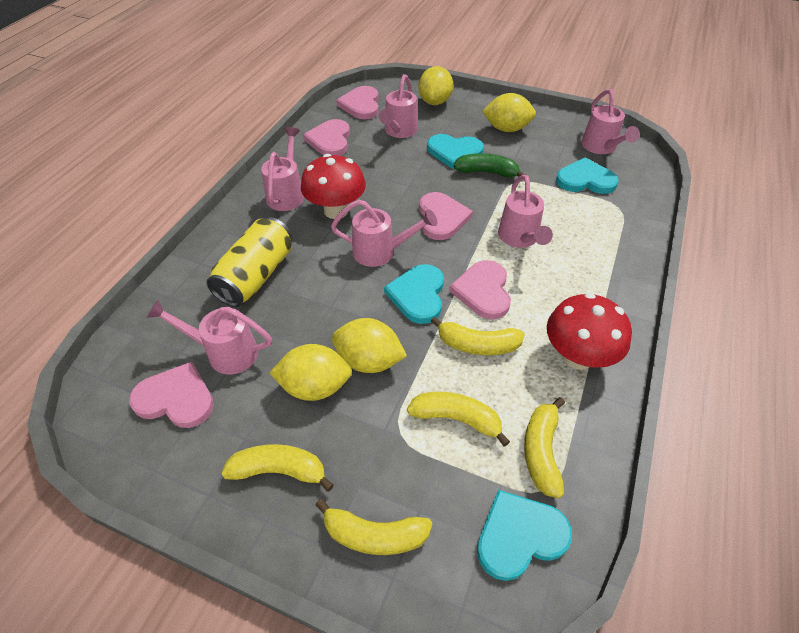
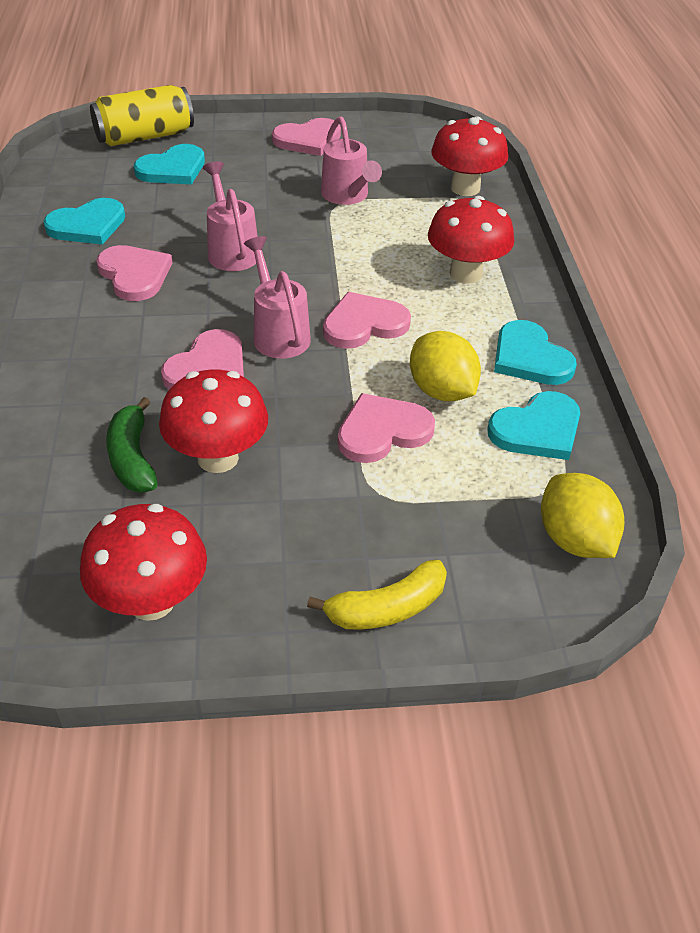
pink watering can: 6 -> 3
red mushroom: 2 -> 4
yellow banana: 5 -> 1
yellow lemon: 4 -> 2

